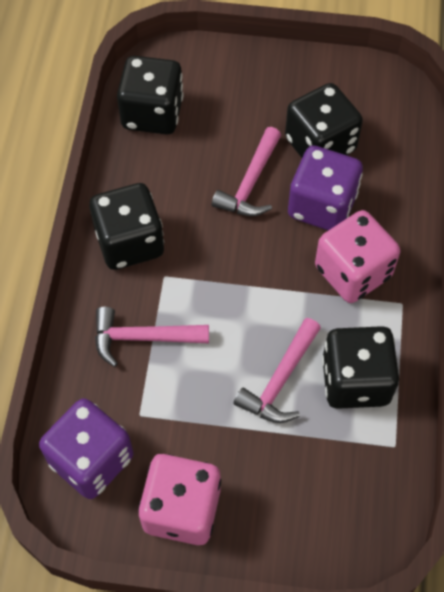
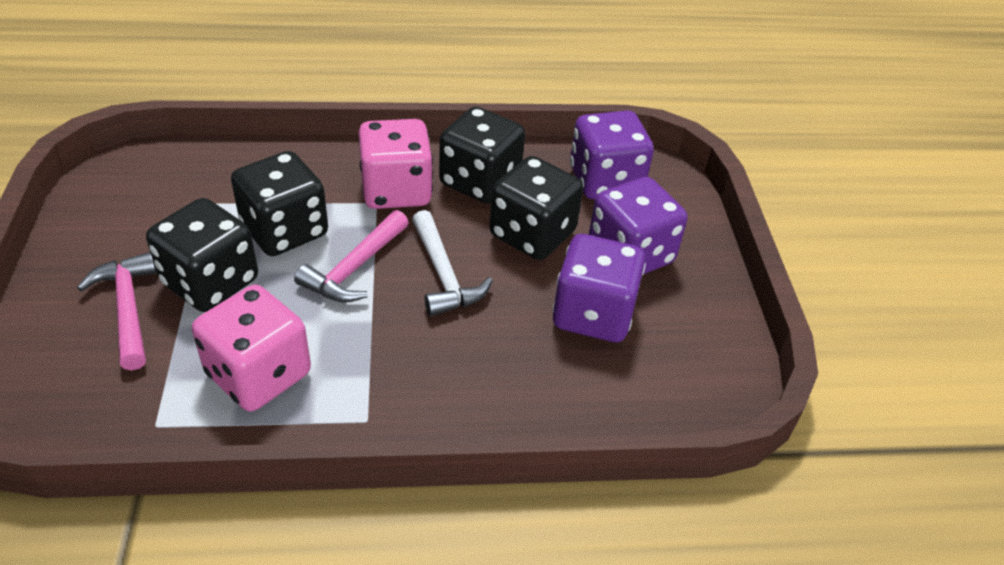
pink hammer: 3 -> 2
purple dice: 2 -> 3
white hammer: 0 -> 1

